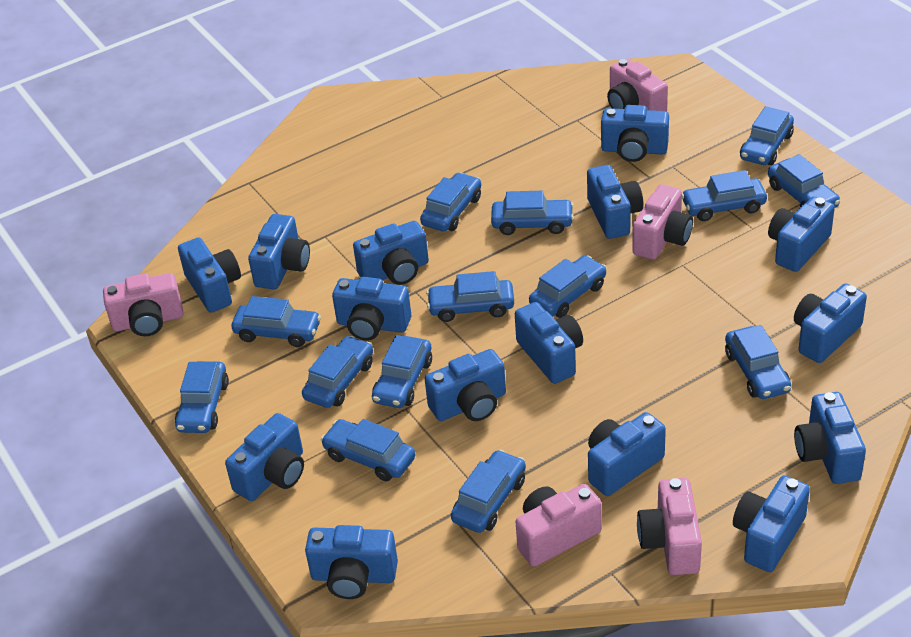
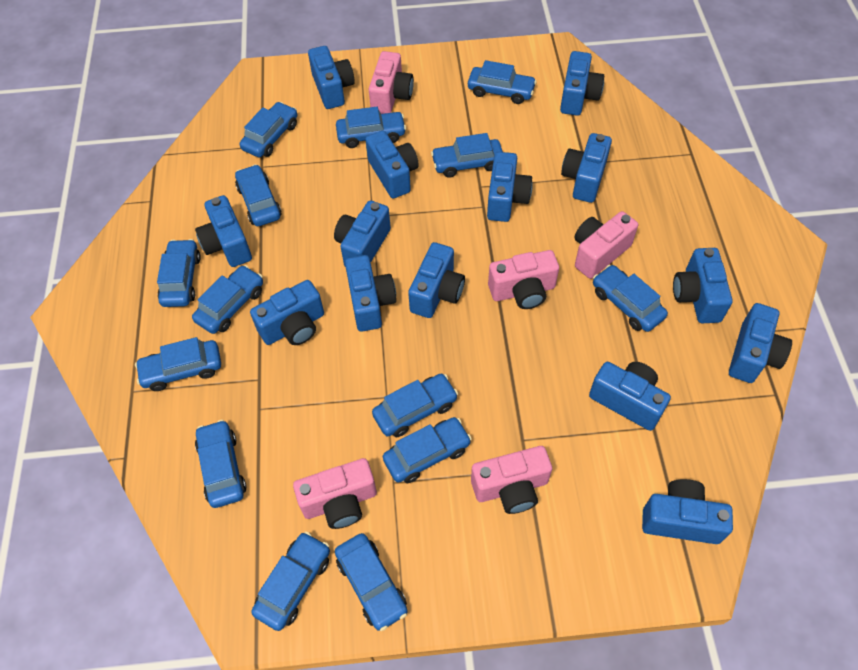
blue camera: 15 -> 14

